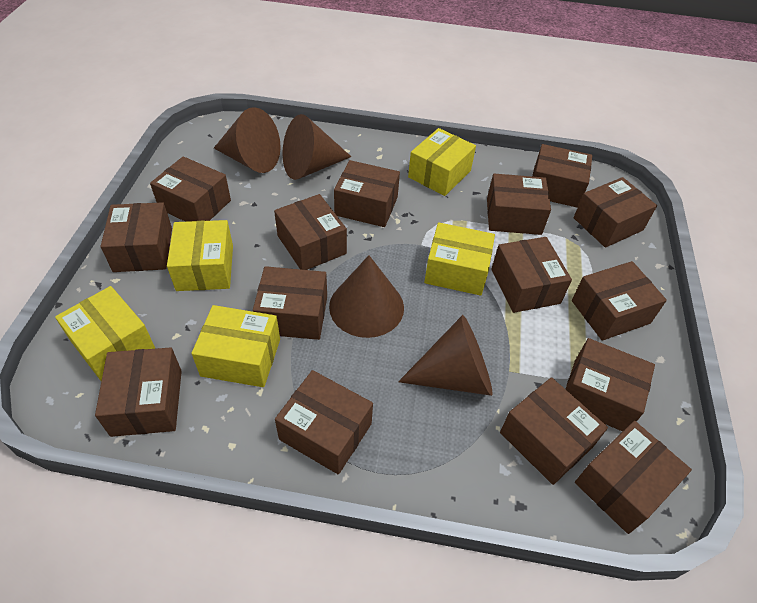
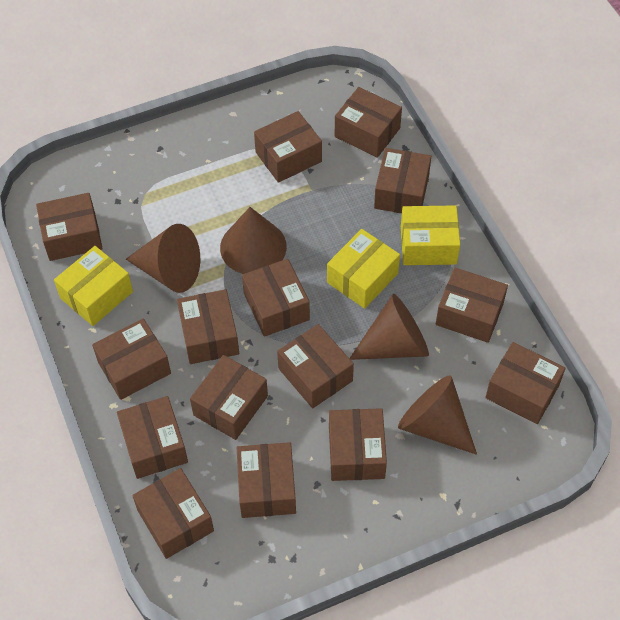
yellow box: 5 -> 3

